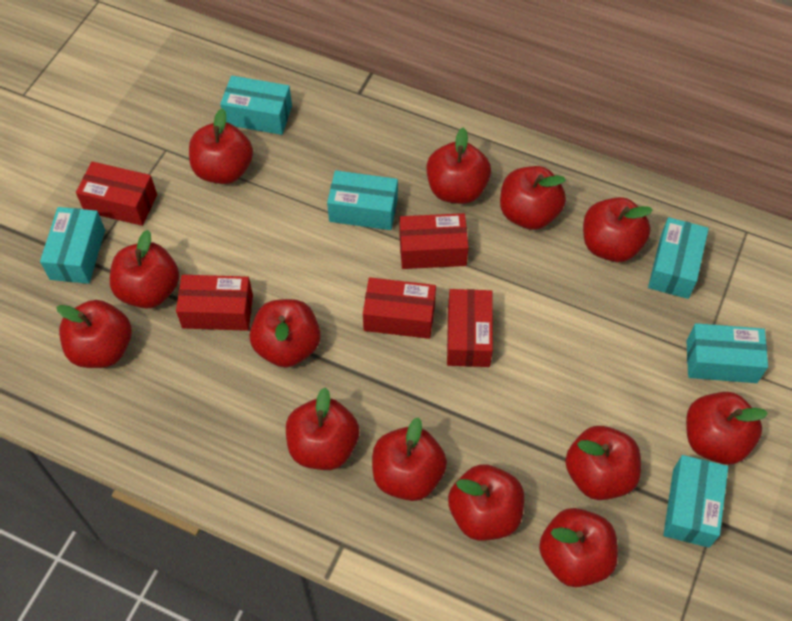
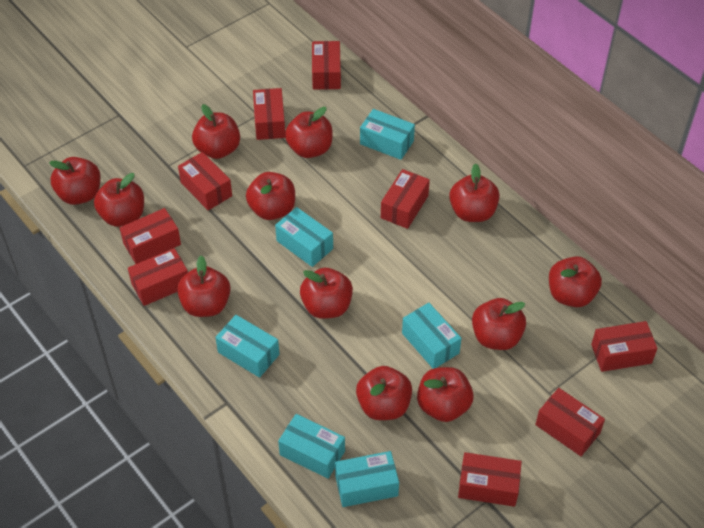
red apple: 13 -> 12
red box: 5 -> 9

